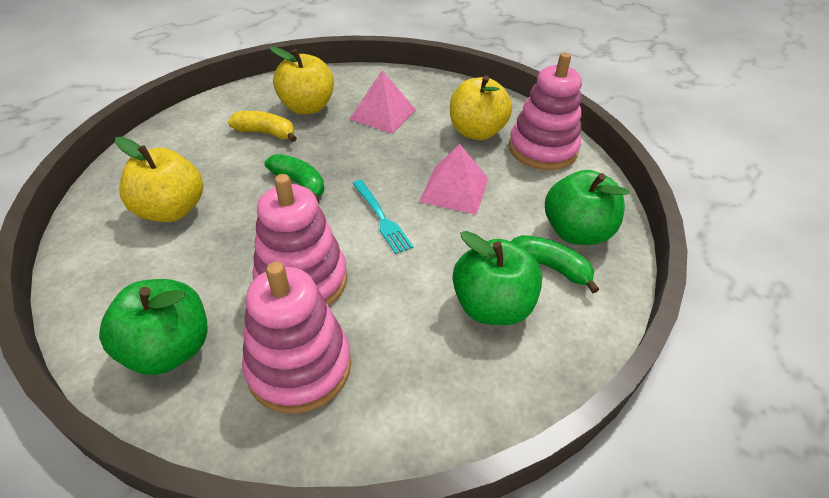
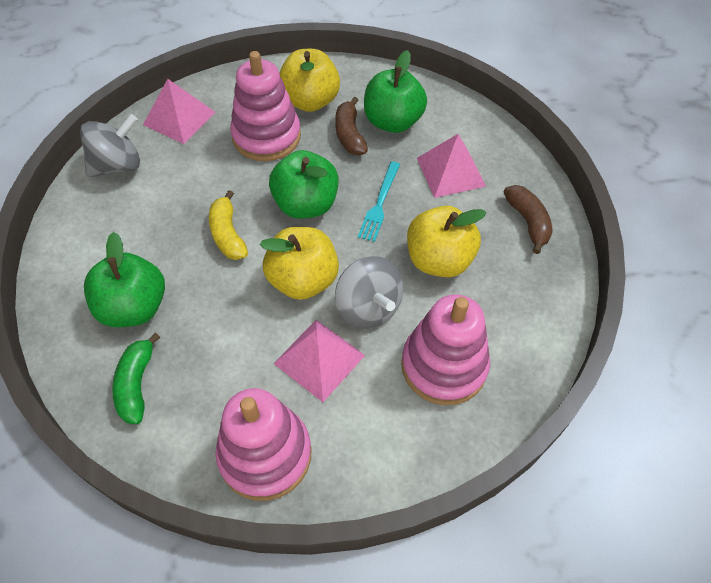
brown banana: 0 -> 2
green banana: 2 -> 1
grey spinning top: 0 -> 2
pink pyramid: 2 -> 3

